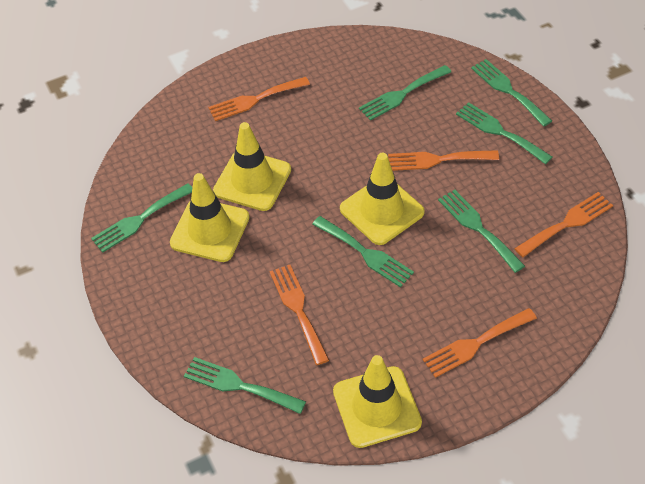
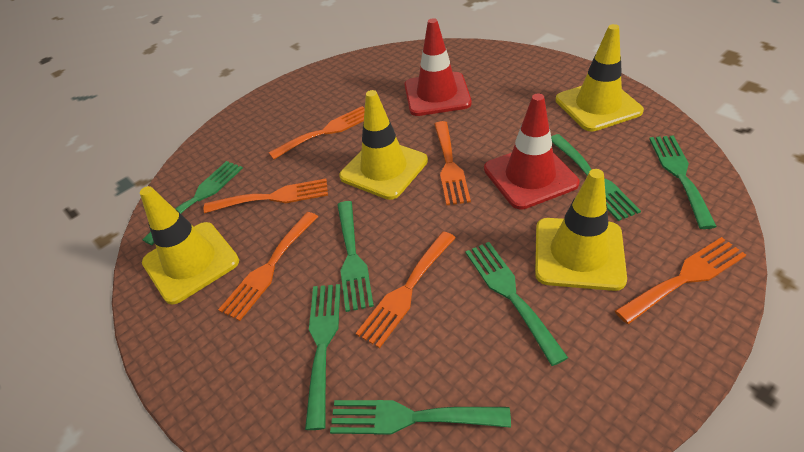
orange fork: 5 -> 6
red traffic cone: 0 -> 2

